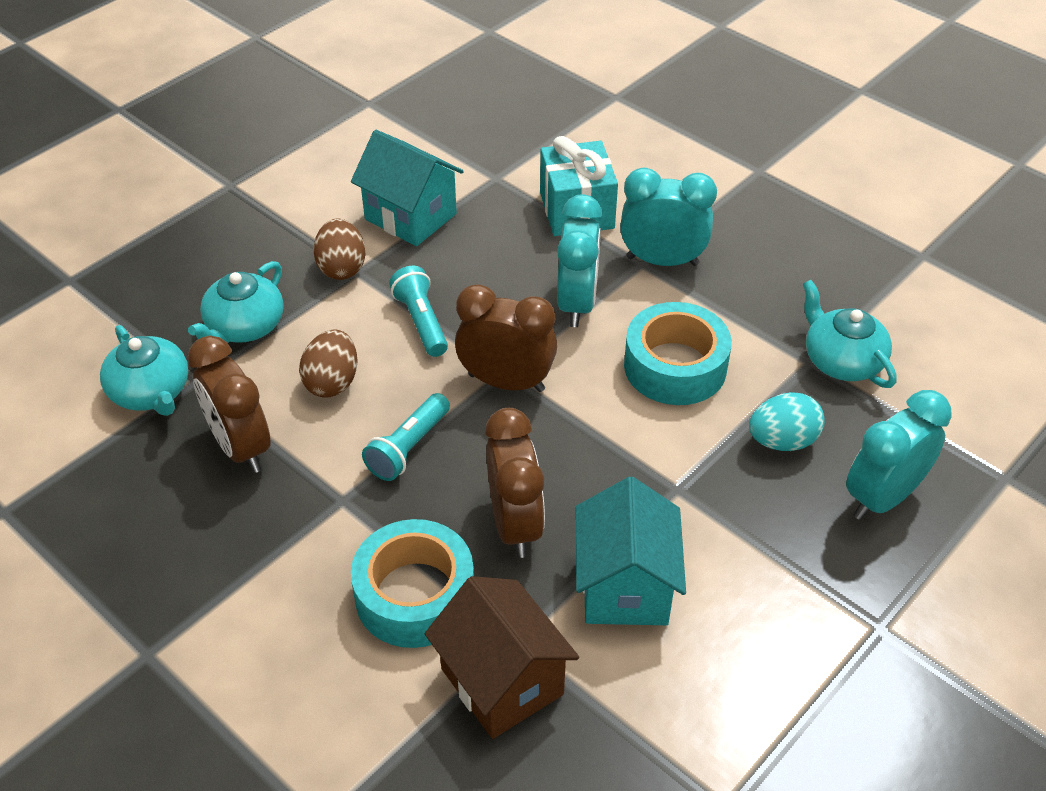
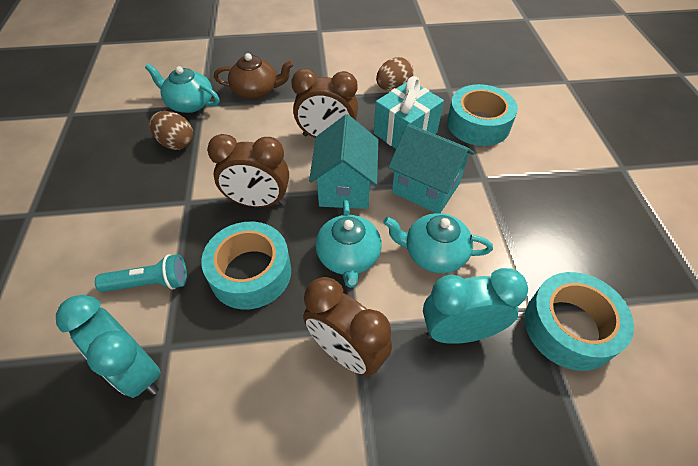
brown house: 1 -> 0
brown teapot: 0 -> 1
turquoise clock: 3 -> 2
turquoise egg: 1 -> 0
turquoise flashlight: 2 -> 1
turquoise tape: 2 -> 3

